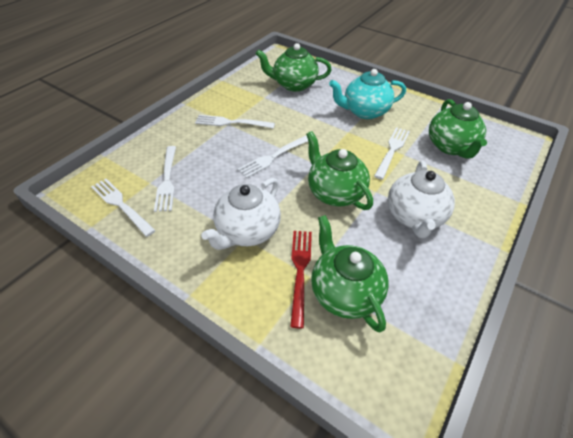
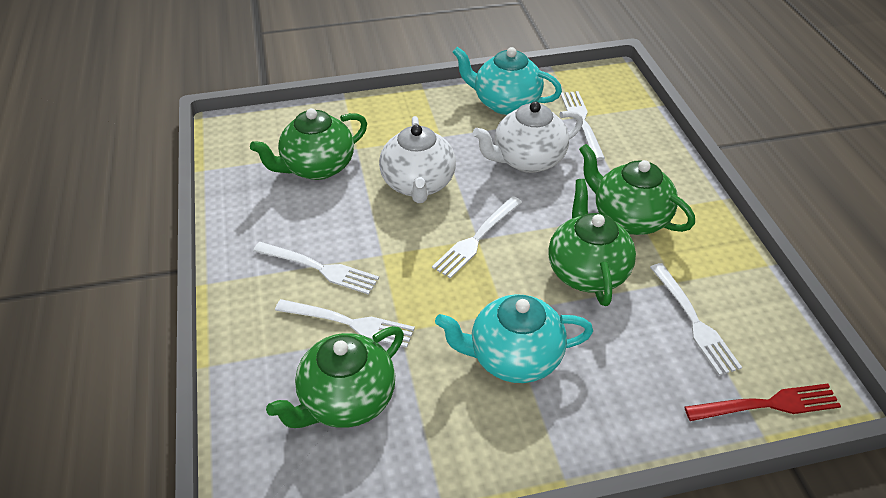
turquoise teapot: 1 -> 2

